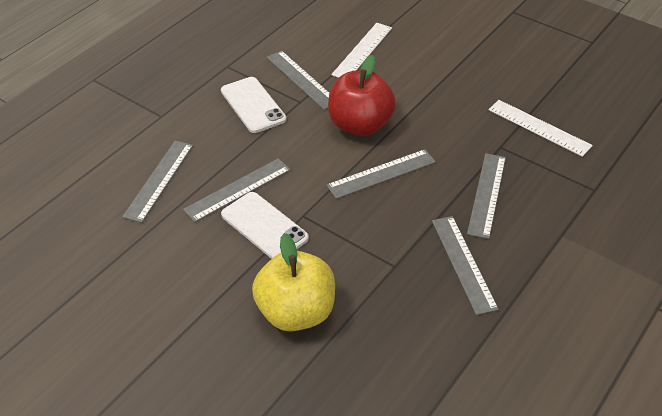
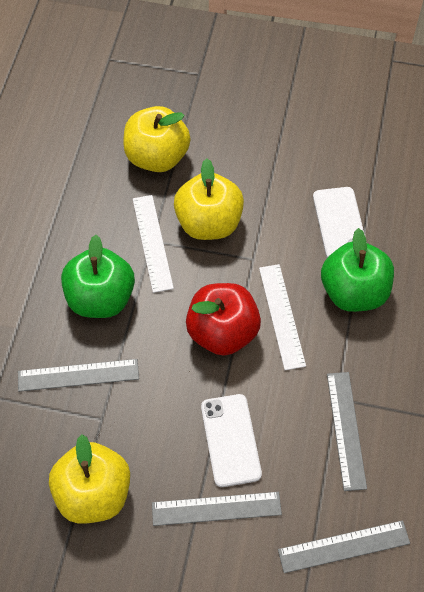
green apple: 0 -> 2
grey ruler: 6 -> 4
yellow apple: 1 -> 3

